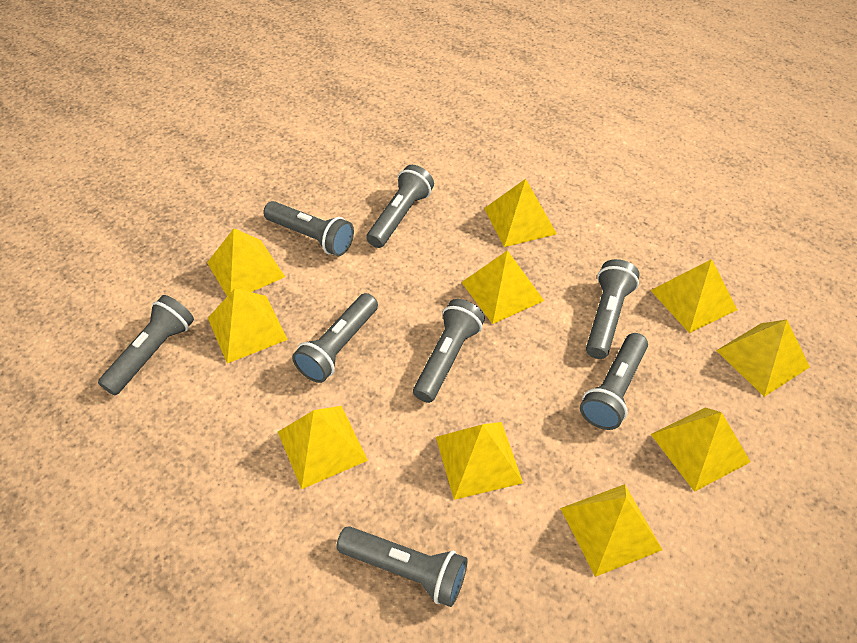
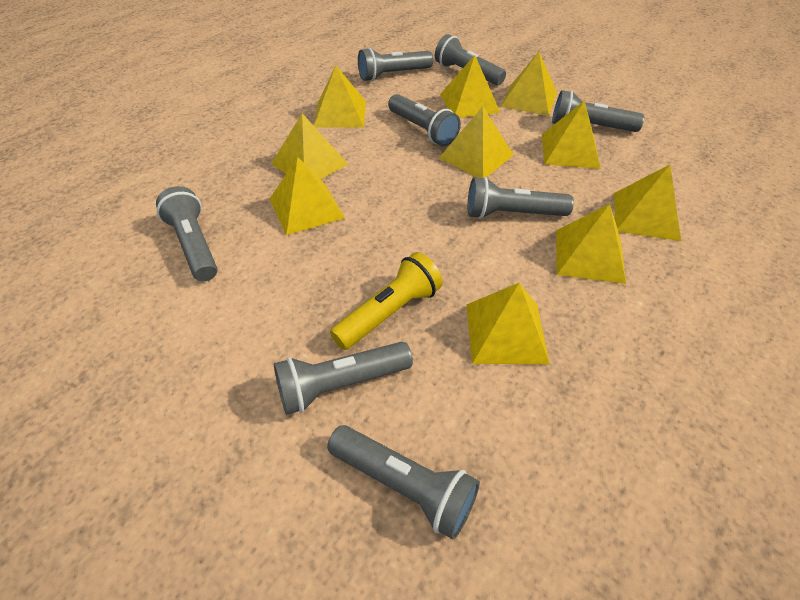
yellow flashlight: 0 -> 1

